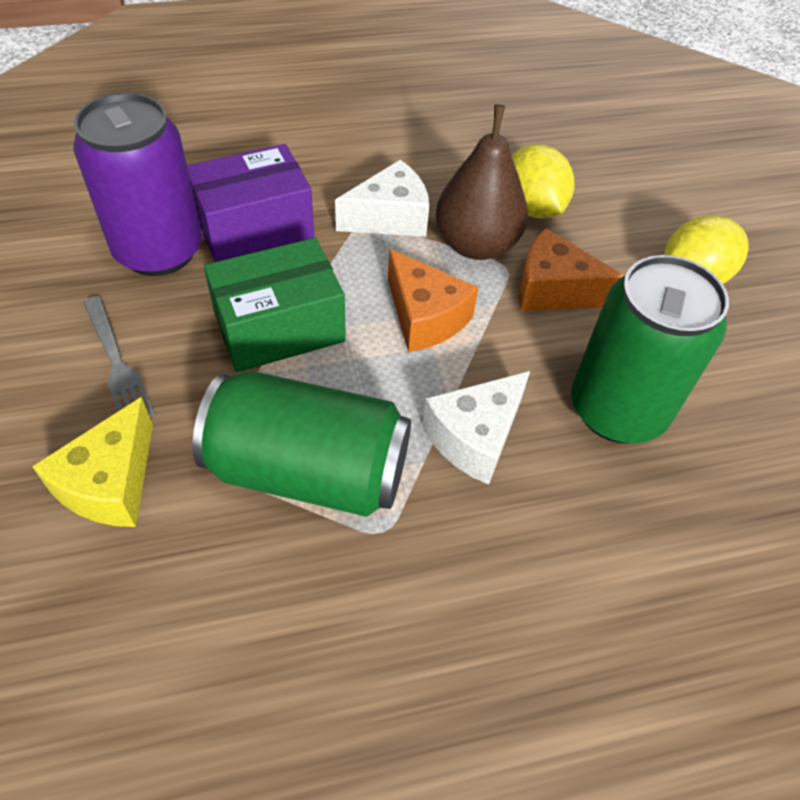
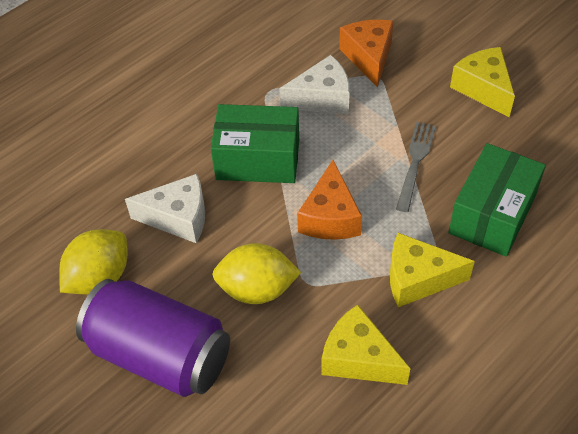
brown pear: 1 -> 0
green box: 1 -> 2
green can: 2 -> 0
purple box: 1 -> 0
yellow cheese: 1 -> 3

